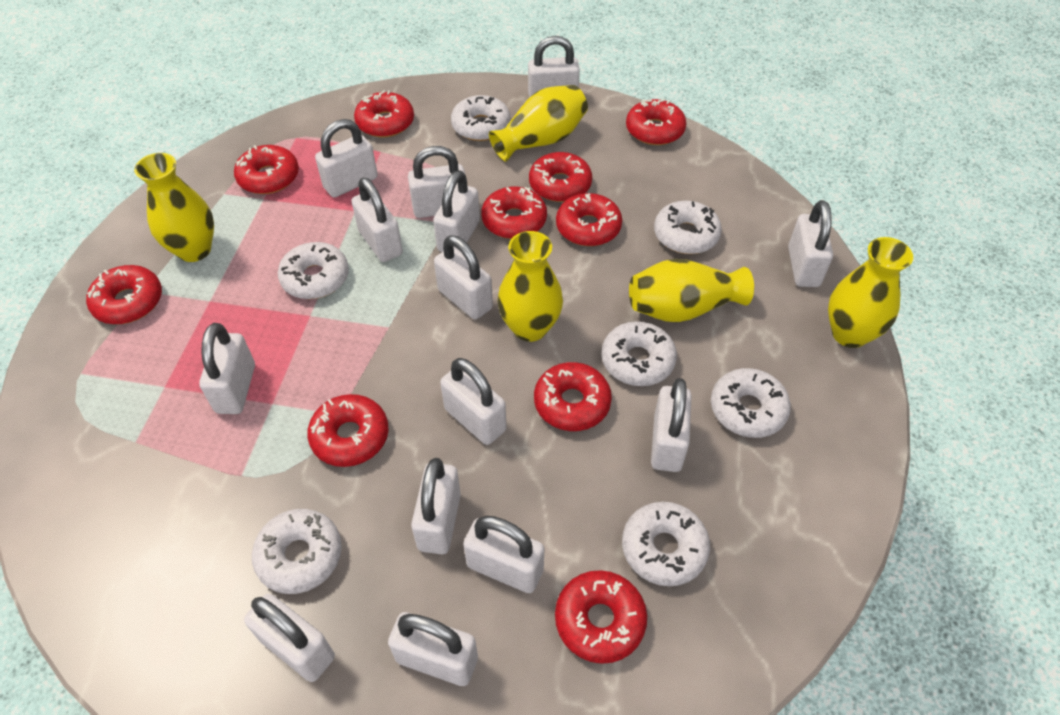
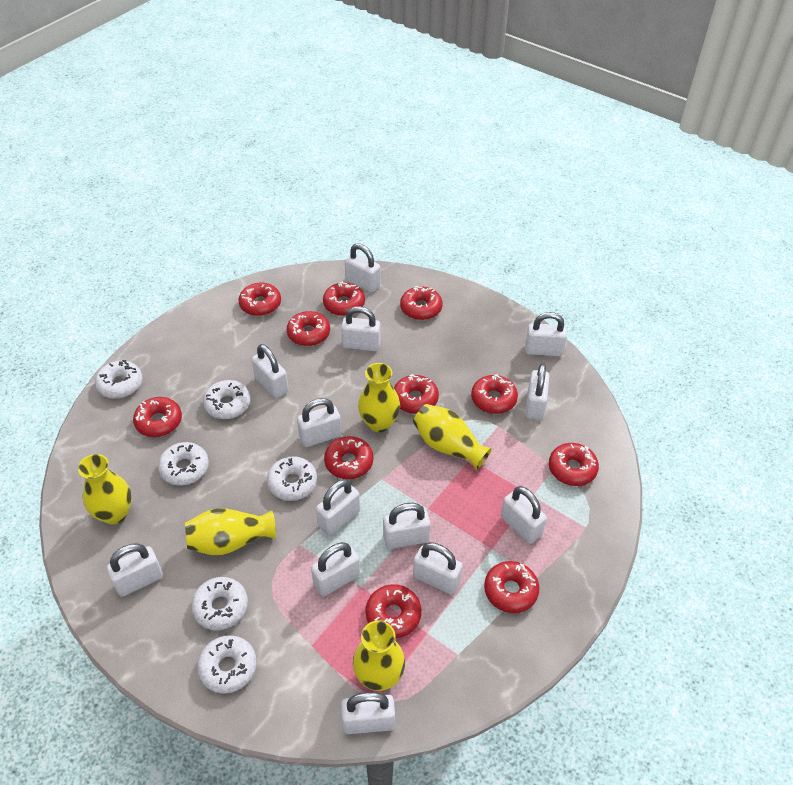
red donut: 10 -> 11
white donut: 7 -> 6
white padlock: 14 -> 13

